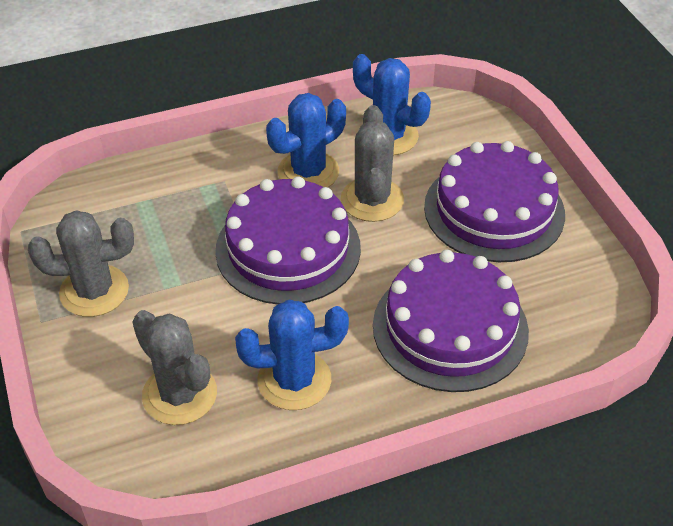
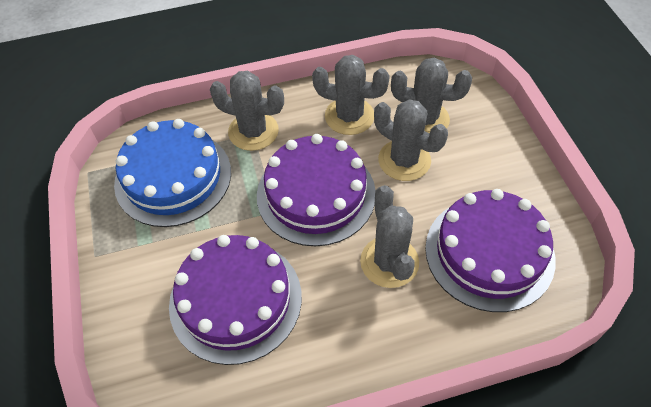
blue cactus: 3 -> 0
blue cake: 0 -> 1
grey cactus: 3 -> 5

